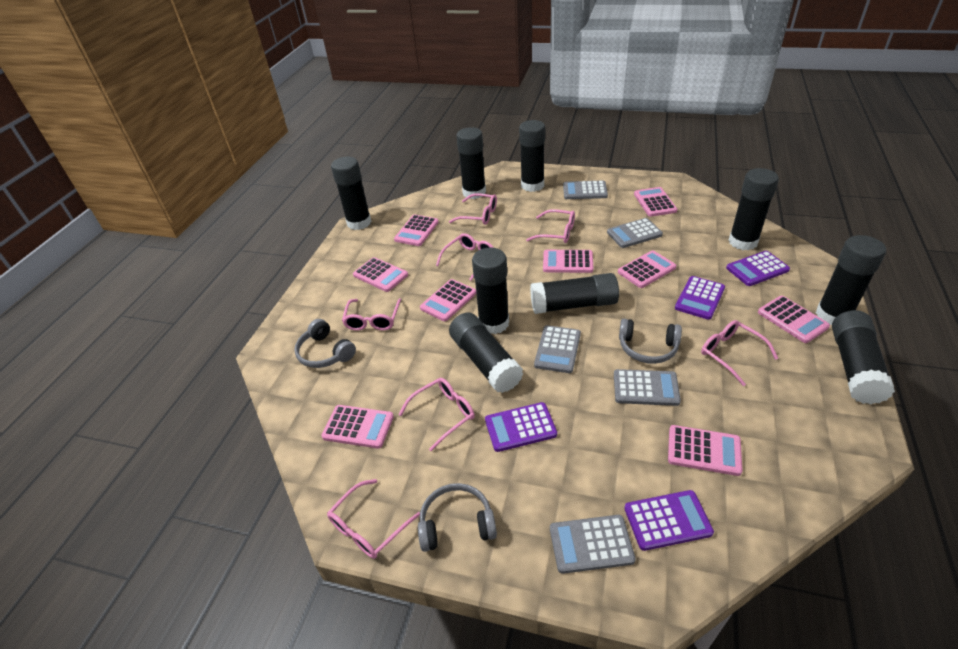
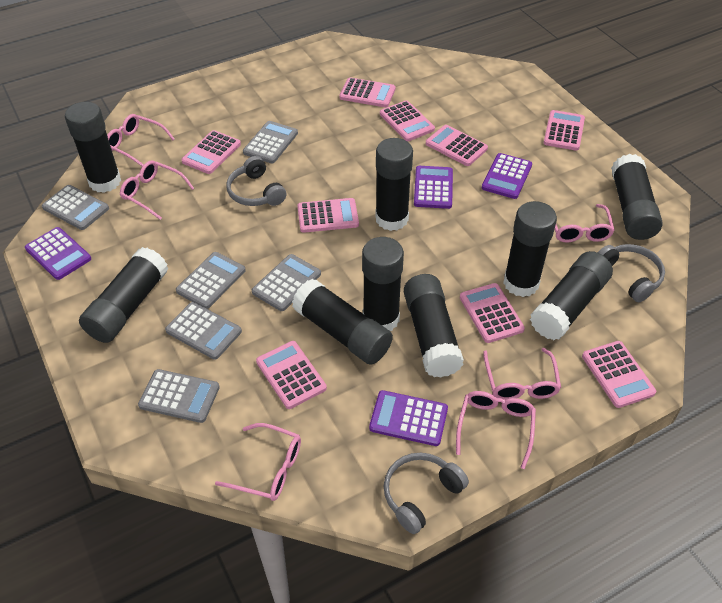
grey calculator: 5 -> 6
pink glasses: 7 -> 6

